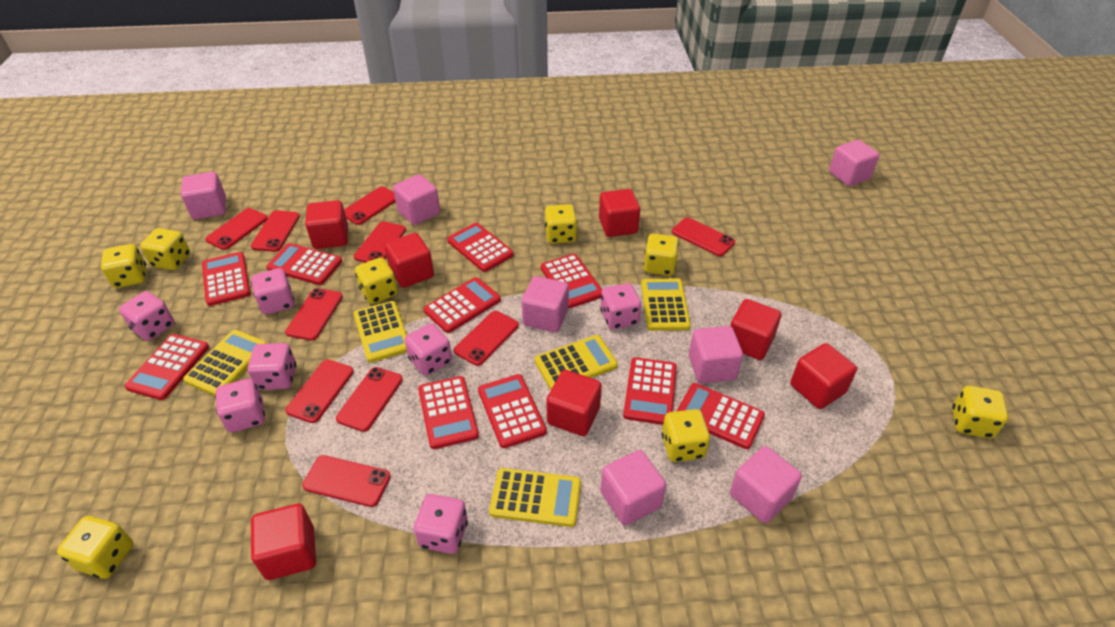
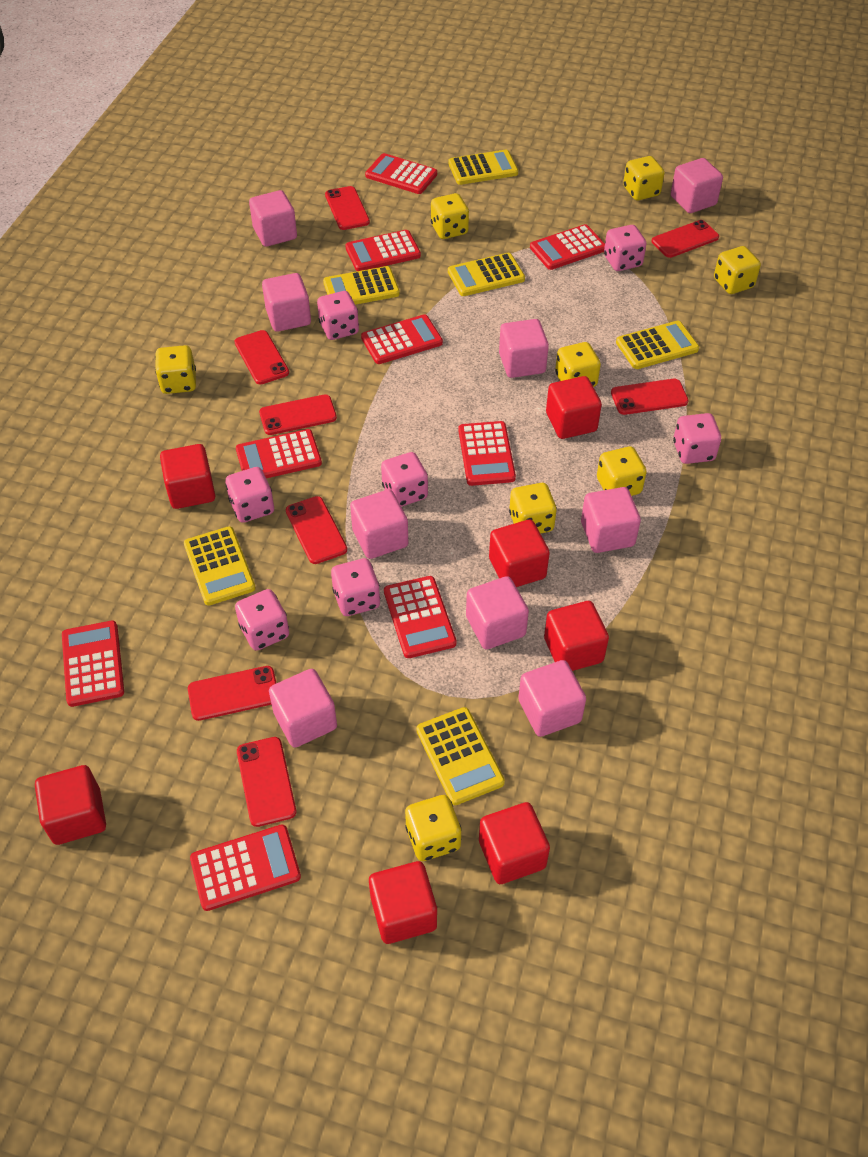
pink cube: 7 -> 9
red calculator: 10 -> 9
red phone: 10 -> 8
yellow calculator: 5 -> 6

